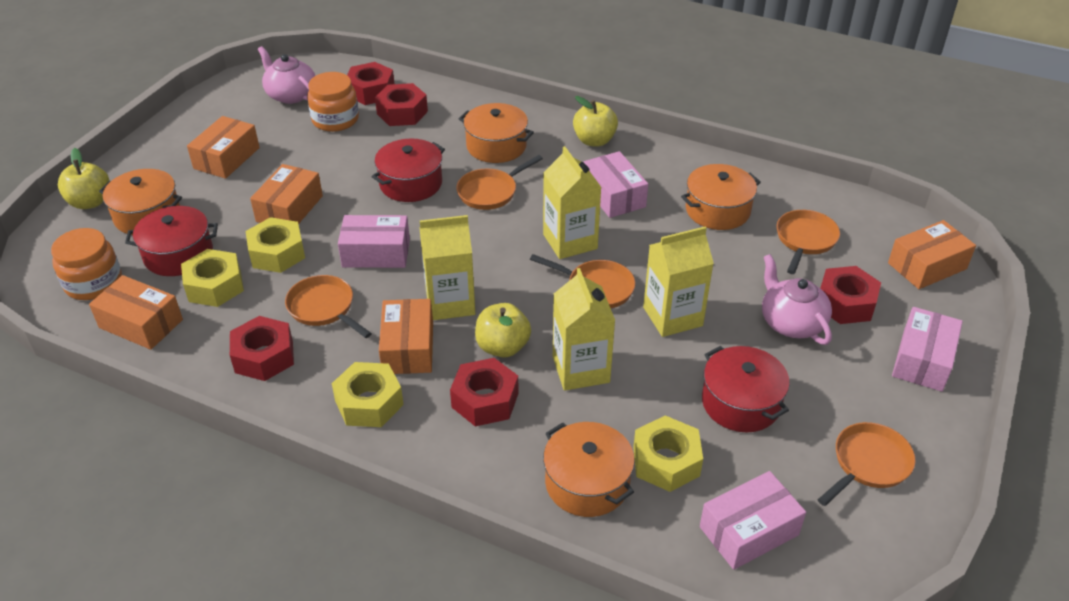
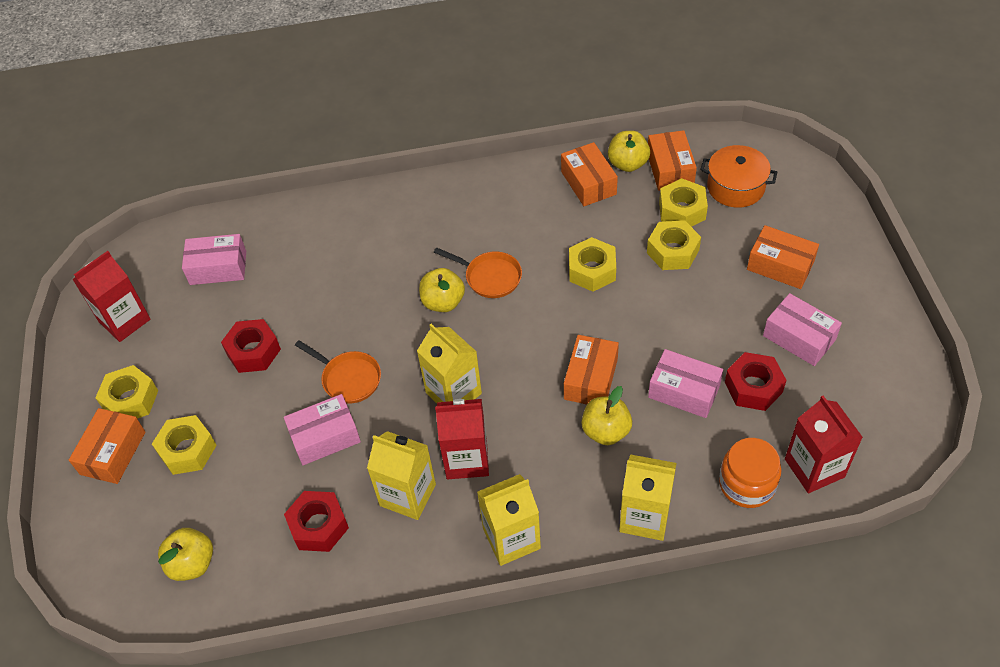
orange jar: 2 -> 1
orange pan: 5 -> 2
orange pot: 4 -> 1
pink teapot: 2 -> 0
red carton: 0 -> 3
red nut: 5 -> 3
red pot: 3 -> 0
yellow apple: 3 -> 4
yellow nut: 4 -> 5

